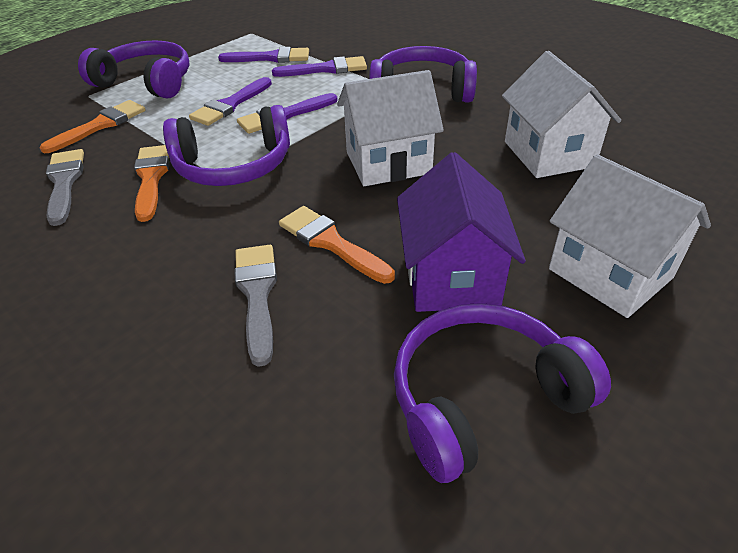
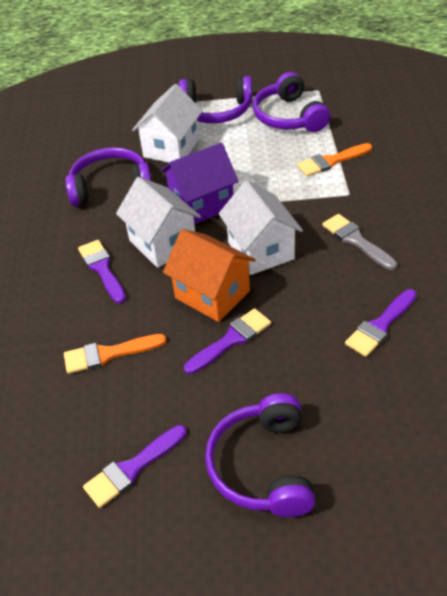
grey brush: 2 -> 1
orange brush: 3 -> 2
orange house: 0 -> 1

